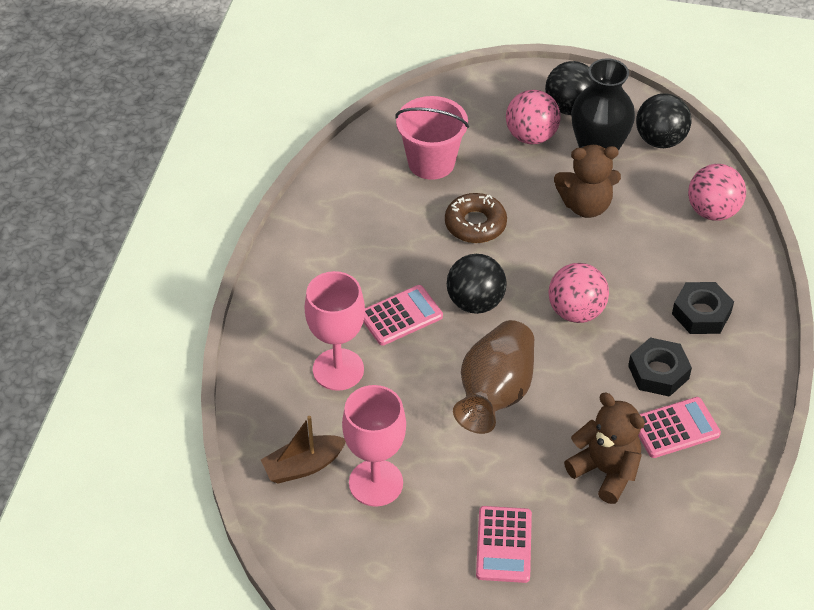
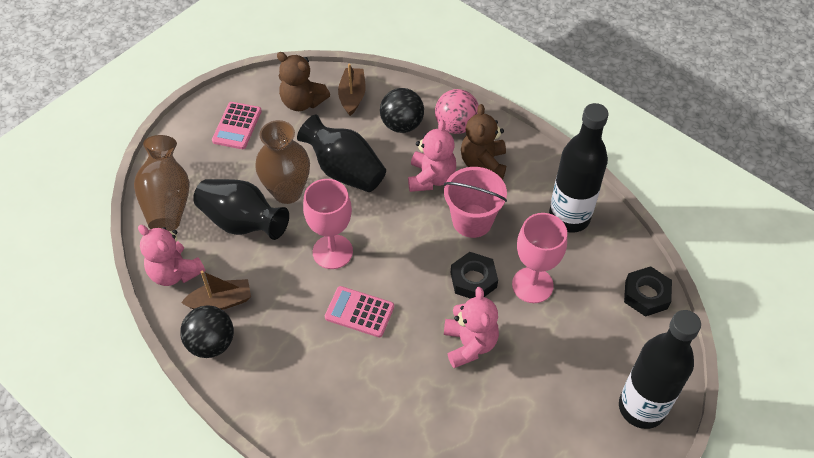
black ball: 3 -> 2
black bottle: 0 -> 2
black vase: 1 -> 2
brown boat: 1 -> 2
brown donut: 1 -> 0
brown vase: 1 -> 2
pink ball: 3 -> 1
pink calculator: 3 -> 2
pink teddy bear: 0 -> 3

